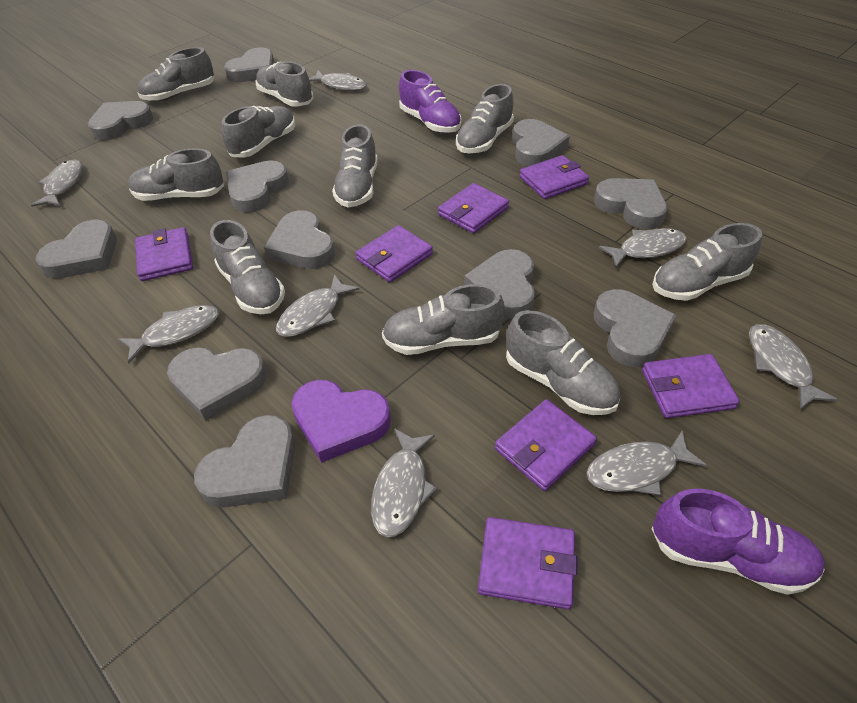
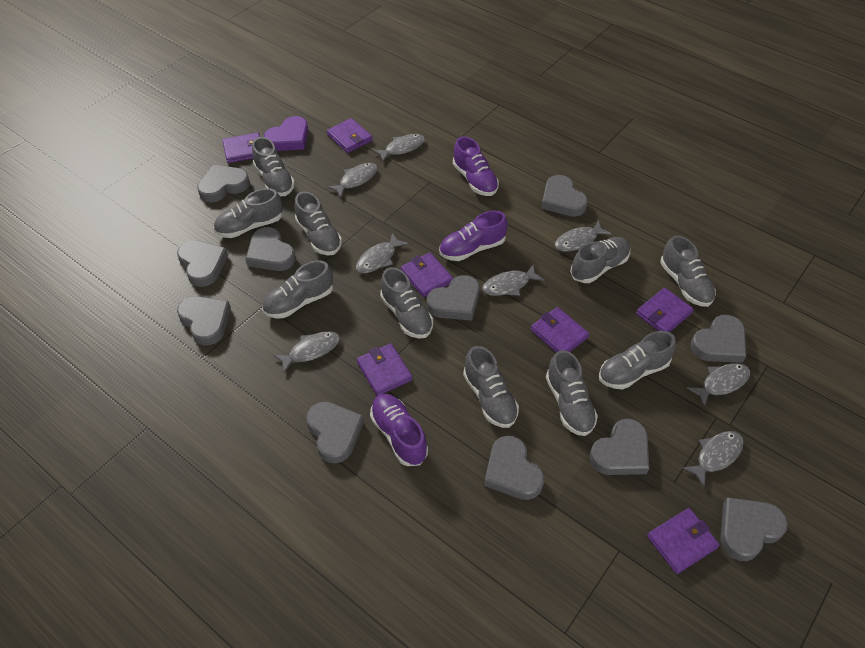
purple shoe: 2 -> 3

